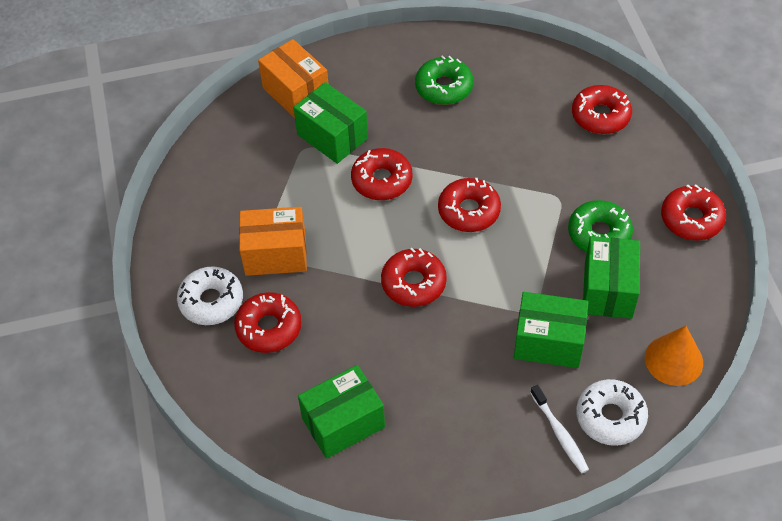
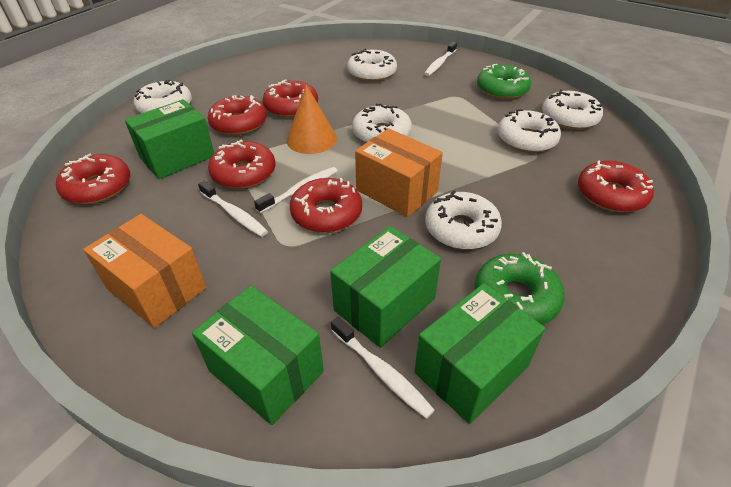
white donut: 2 -> 6
white toothbrush: 1 -> 4

